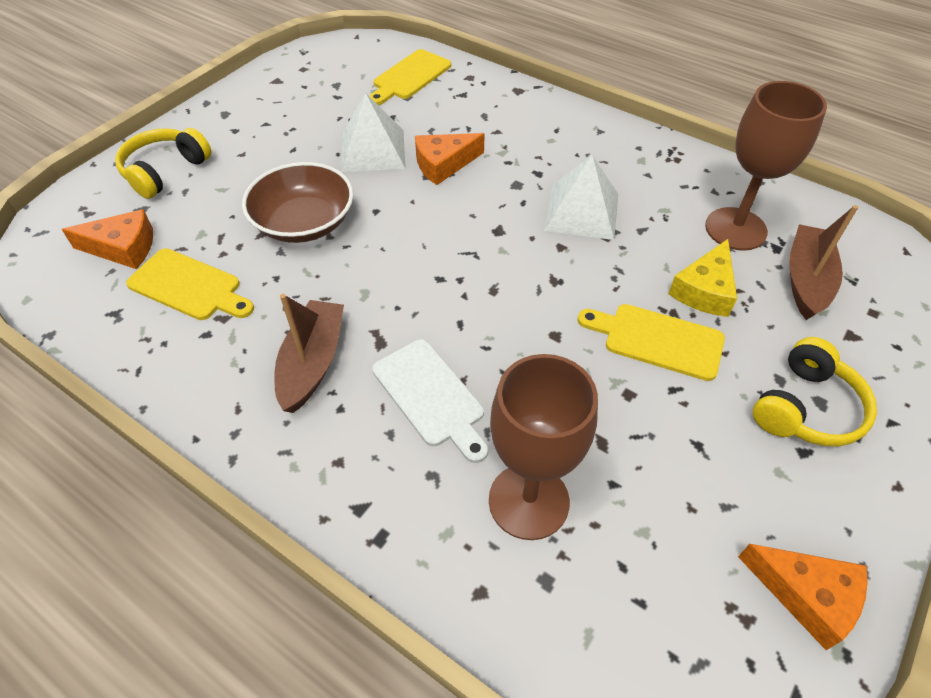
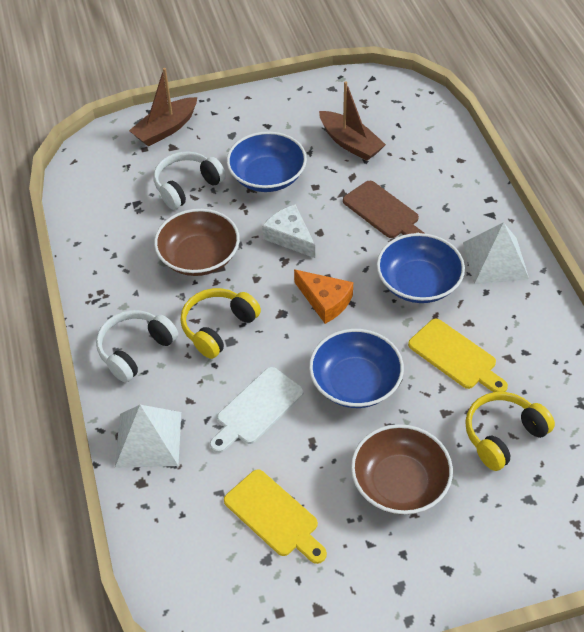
blue bowl: 0 -> 3
brown bowl: 1 -> 2
brown cutting board: 0 -> 1
brown goblet: 2 -> 0
orange cheese: 3 -> 1
white cheese: 0 -> 1
white headphones: 0 -> 2
yellow cheese: 1 -> 0
yellow cutting board: 3 -> 2

